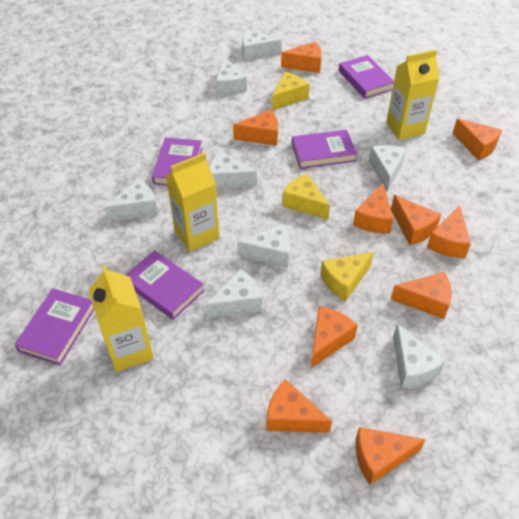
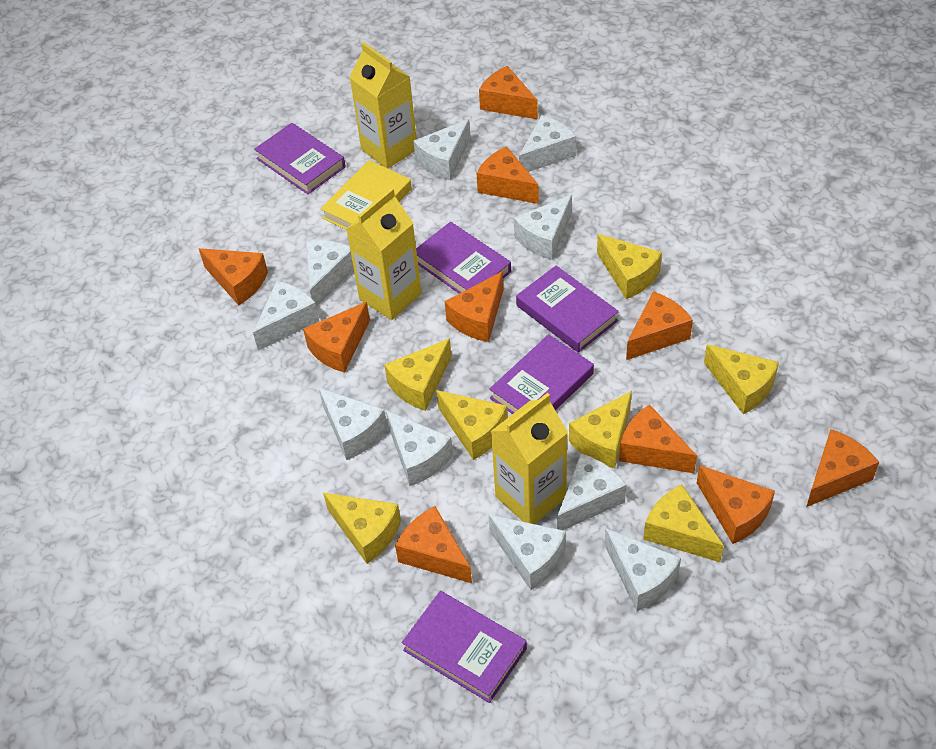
white cheese: 8 -> 10
yellow book: 0 -> 1
yellow cheese: 3 -> 7

